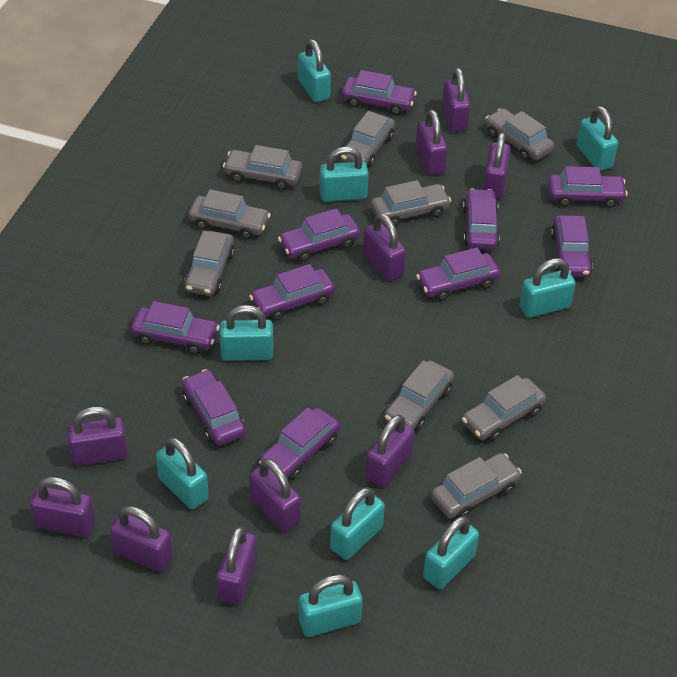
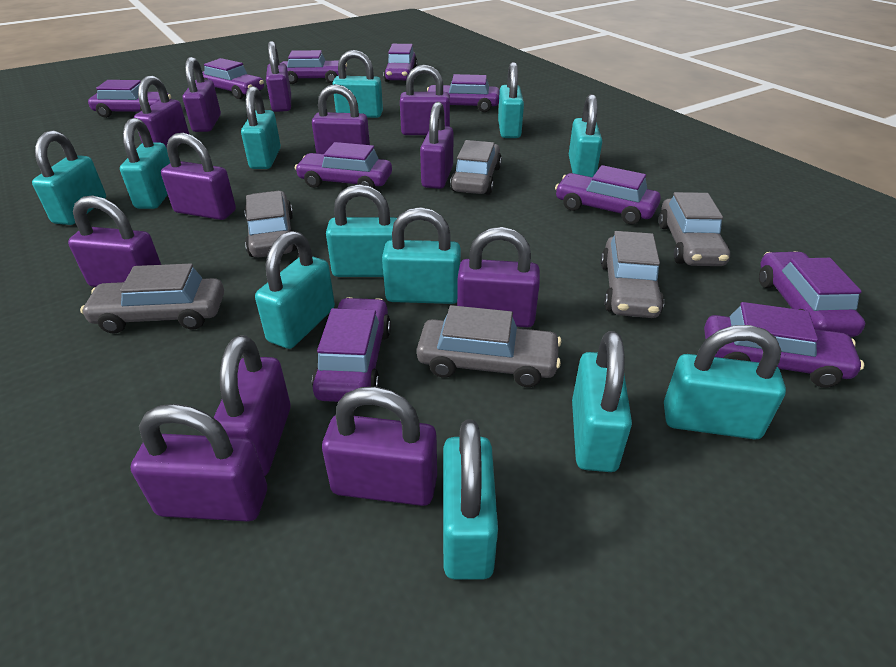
grey car: 9 -> 6
purple padlock: 10 -> 12
turquoise padlock: 9 -> 12

